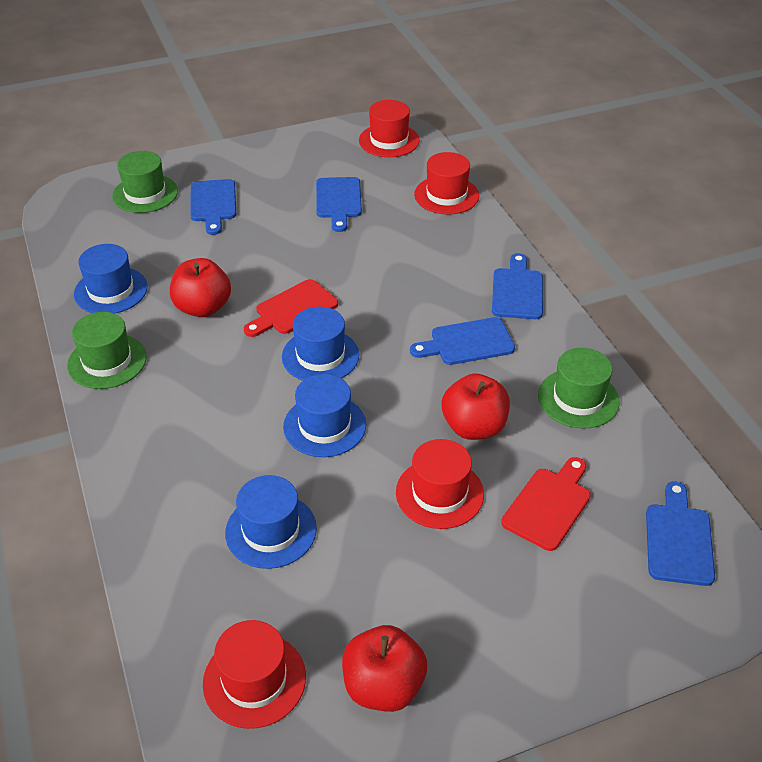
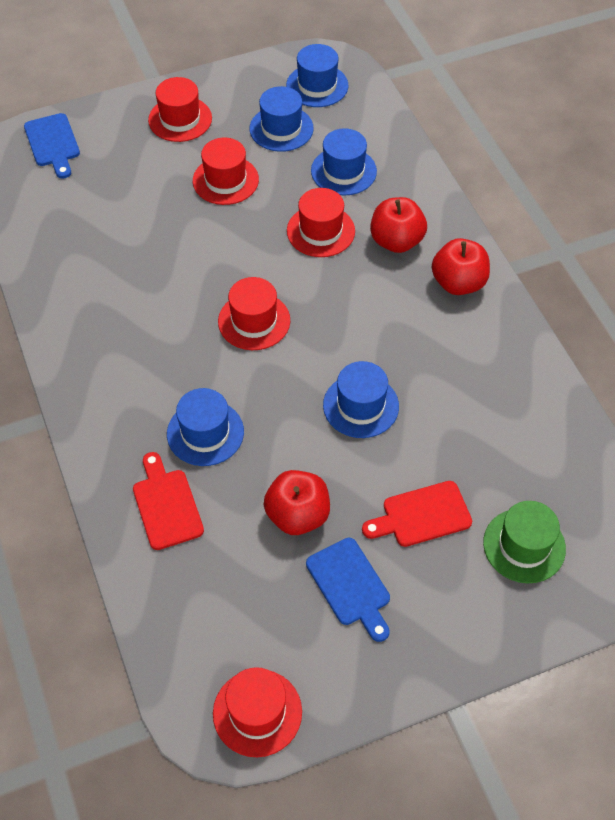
blue cutting board: 5 -> 2
blue hat: 4 -> 5
green hat: 3 -> 1
red hat: 4 -> 5

